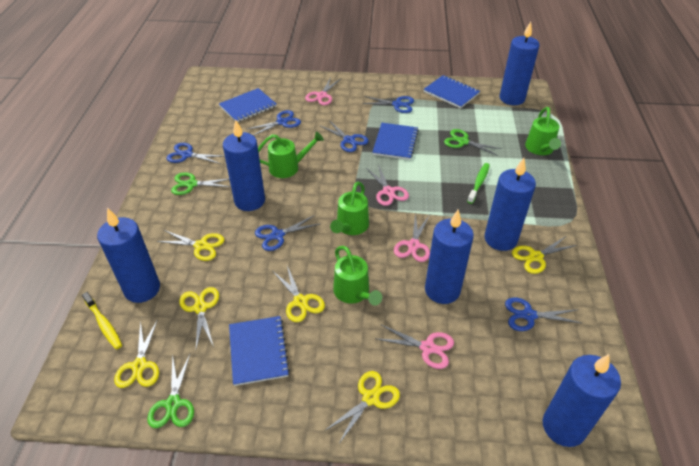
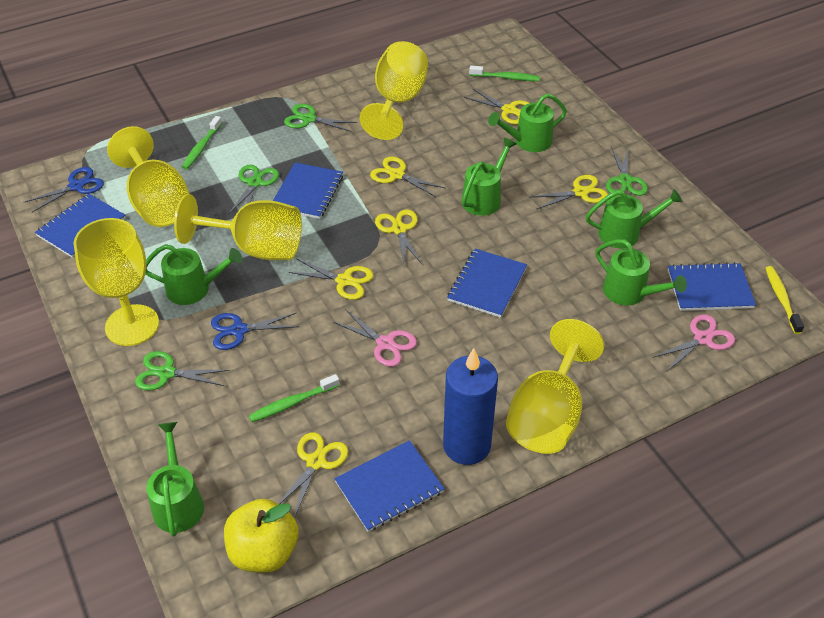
blue candle: 6 -> 1
blue notebook: 4 -> 5
blue scissors: 6 -> 2
green scissors: 3 -> 4
green toothbrush: 1 -> 3
green watering can: 4 -> 6
pink scissors: 4 -> 2
yellow apple: 0 -> 1
yellow goblet: 0 -> 5

